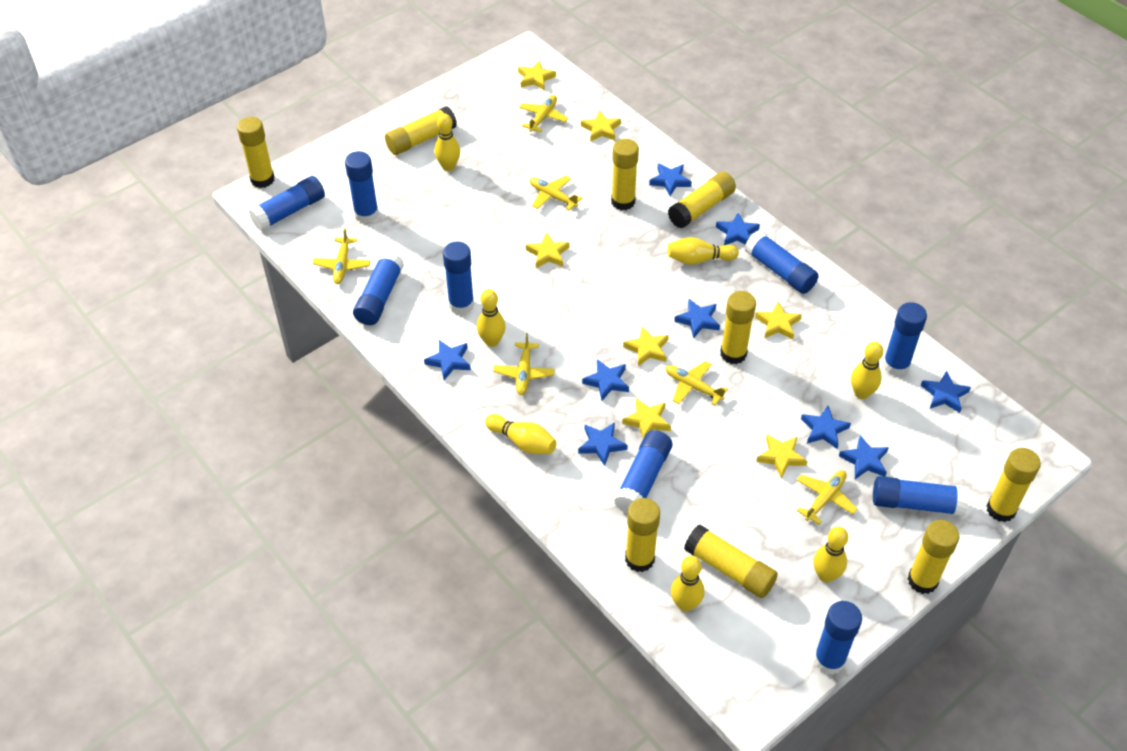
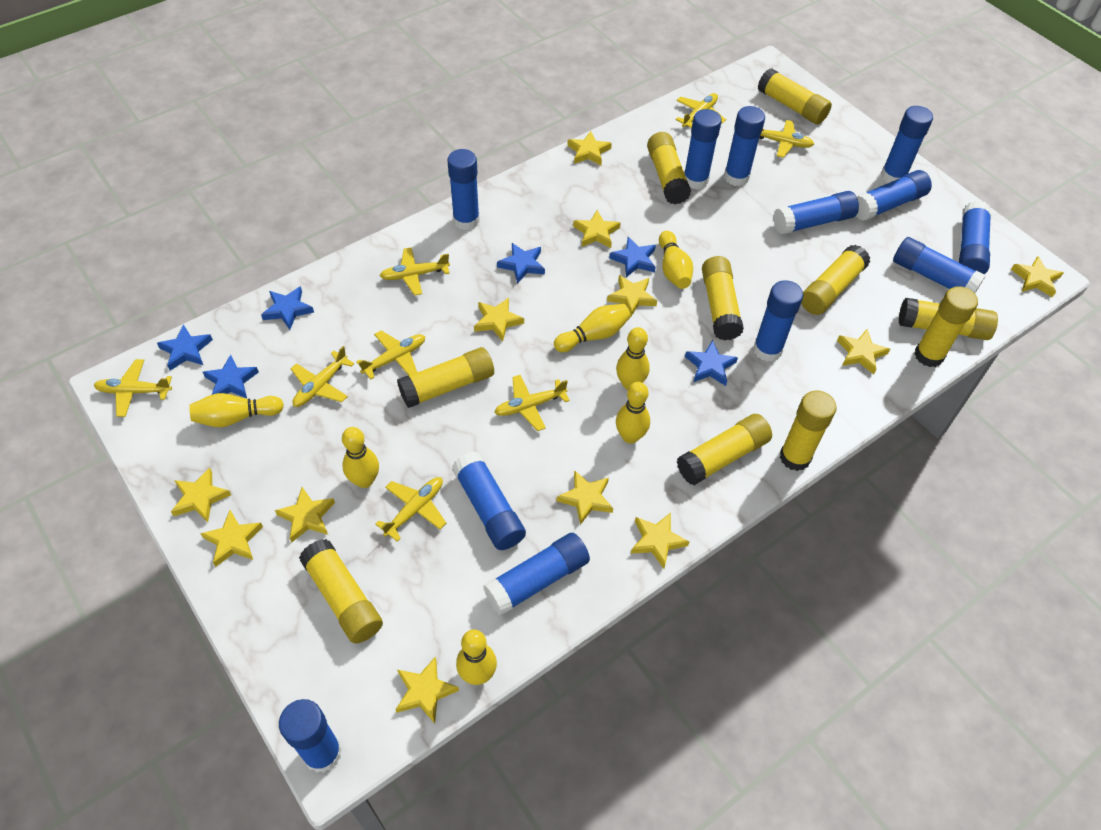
blue glue stick: 9 -> 12
blue star: 9 -> 6
yellow glue stick: 9 -> 10
yellow plane: 6 -> 8
yellow star: 7 -> 12

